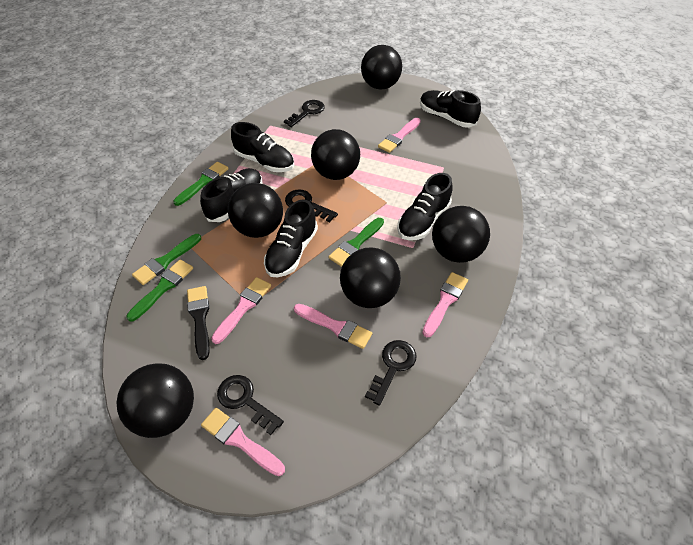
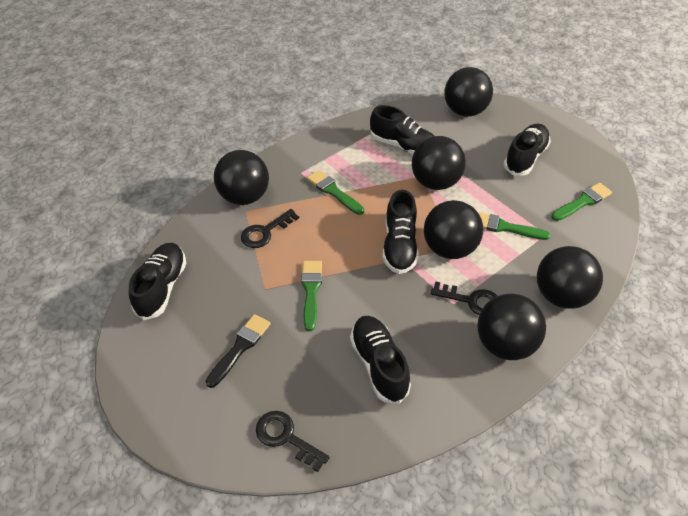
black key: 4 -> 3
pink brush: 5 -> 0

